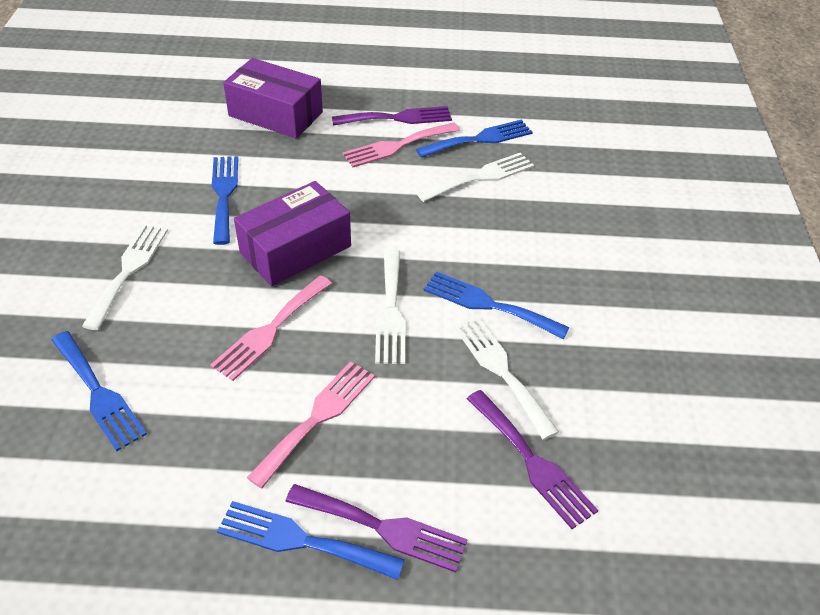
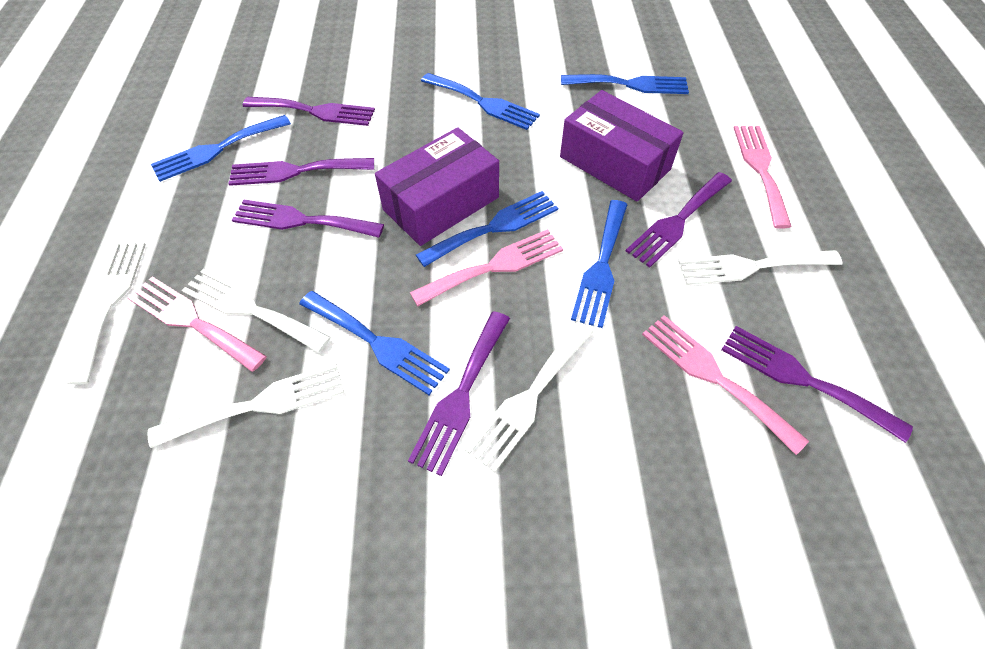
blue fork: 5 -> 6
pink fork: 3 -> 4
purple fork: 3 -> 6
white fork: 4 -> 5

